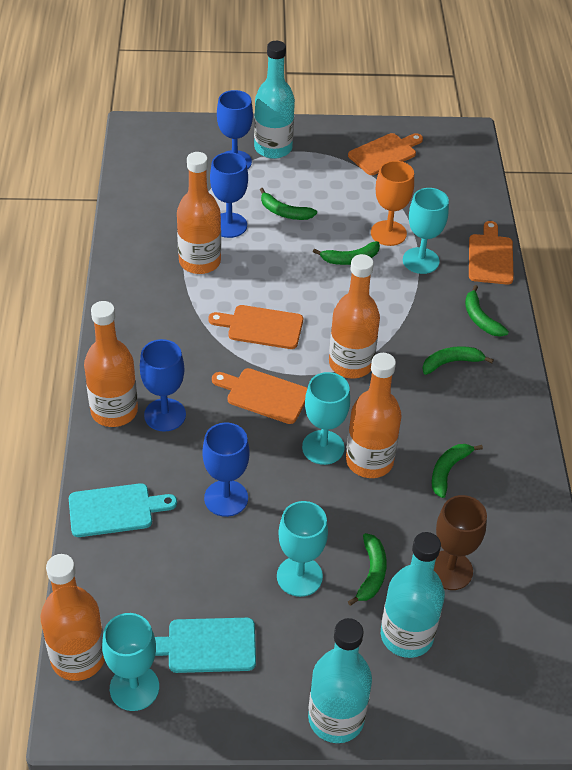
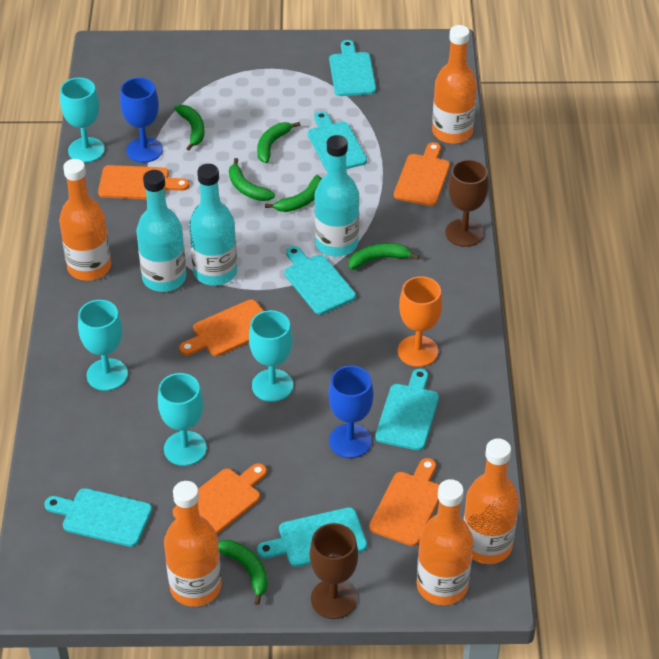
blue goblet: 4 -> 2
brown goblet: 1 -> 2
orange cutting board: 4 -> 5
turquoise cutting board: 2 -> 6

